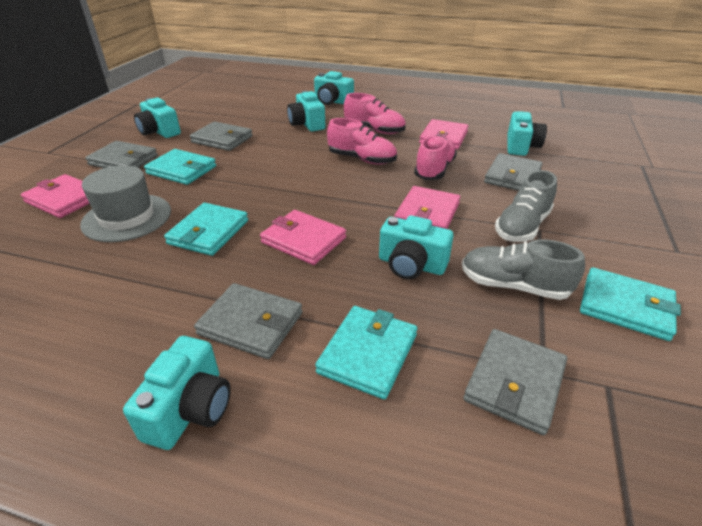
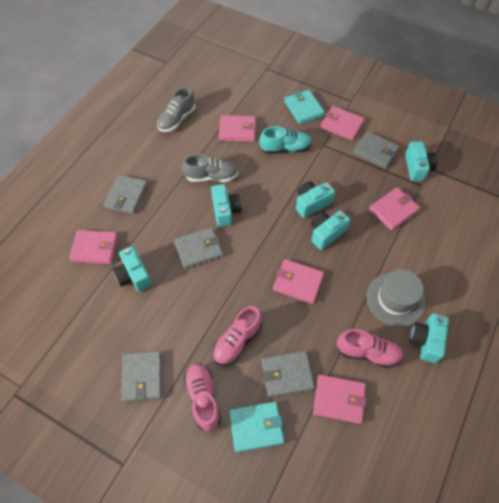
pink wallet: 4 -> 6
turquoise shoe: 0 -> 1
turquoise wallet: 4 -> 2

